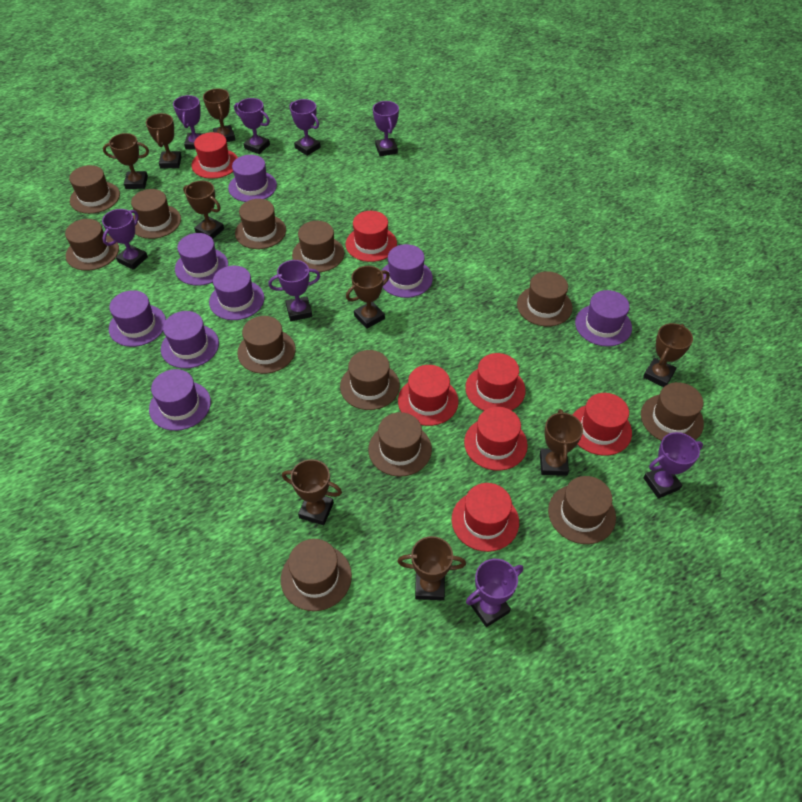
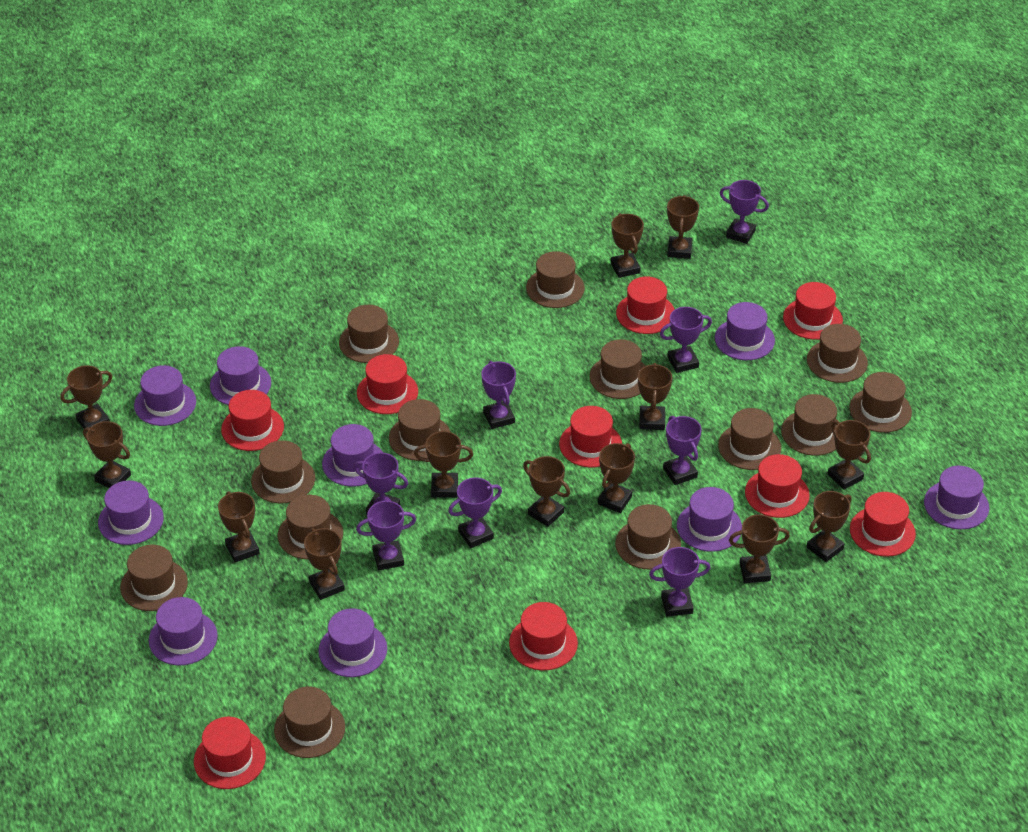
brown hat: 12 -> 13
brown trophy: 9 -> 13
purple hat: 8 -> 9
red hat: 7 -> 9

